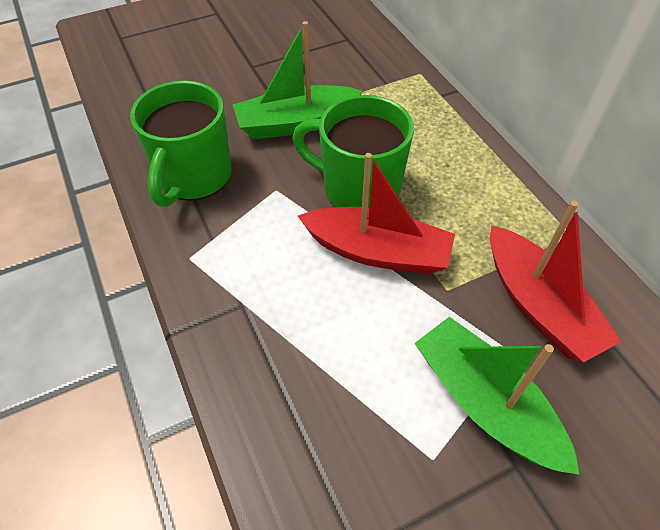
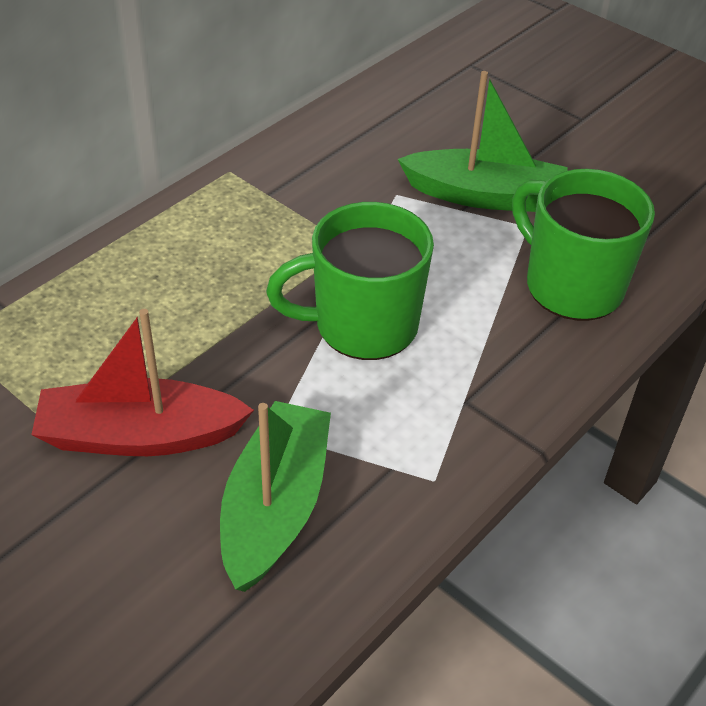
red boat: 2 -> 1

